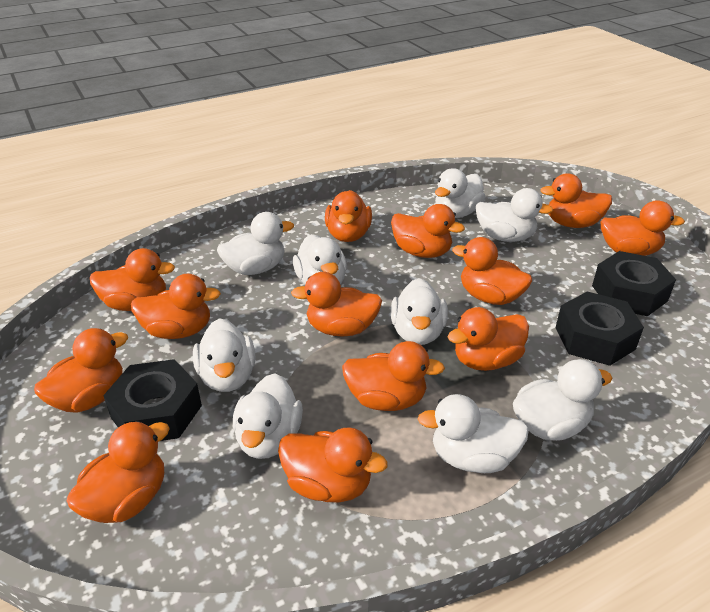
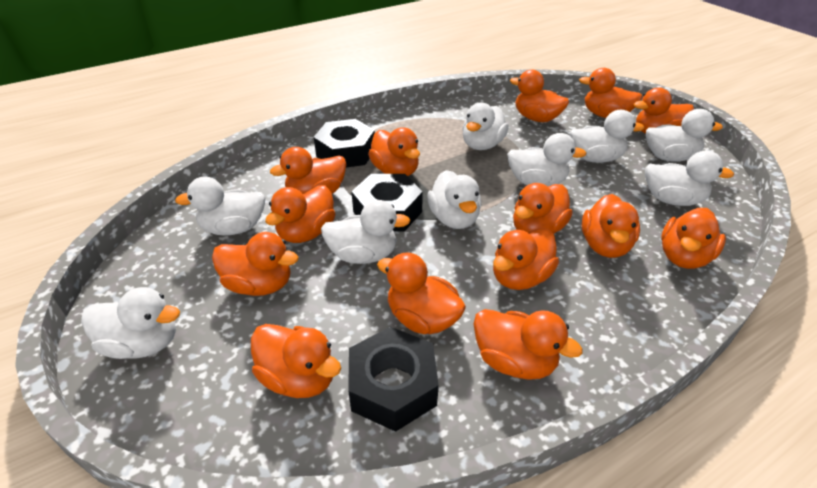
orange duck: 13 -> 14

